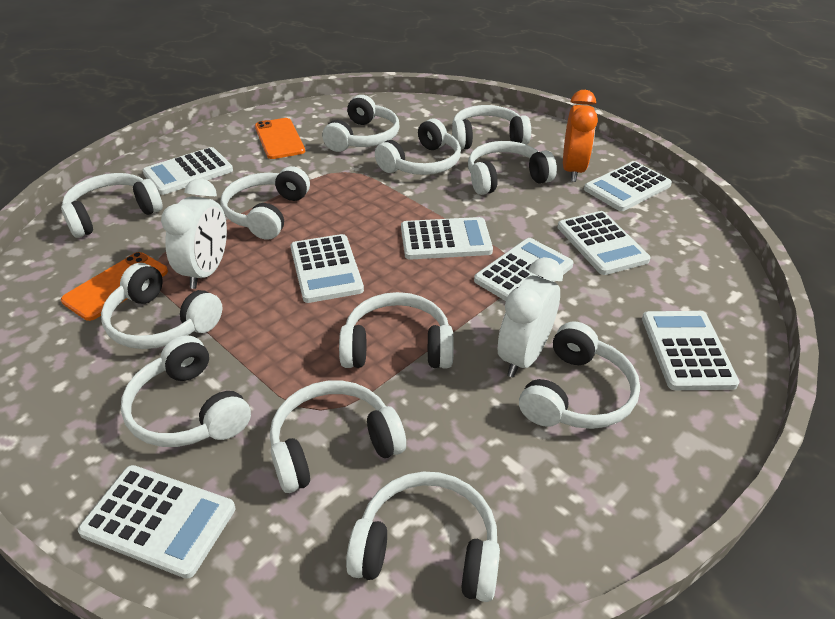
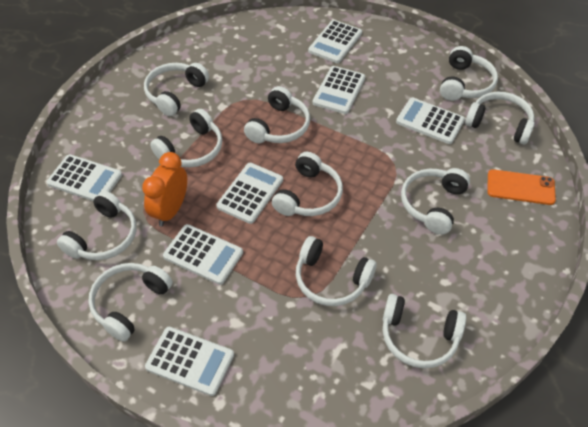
orange phone: 2 -> 1
white calculator: 8 -> 7
white clock: 2 -> 0
white headphones: 12 -> 11

